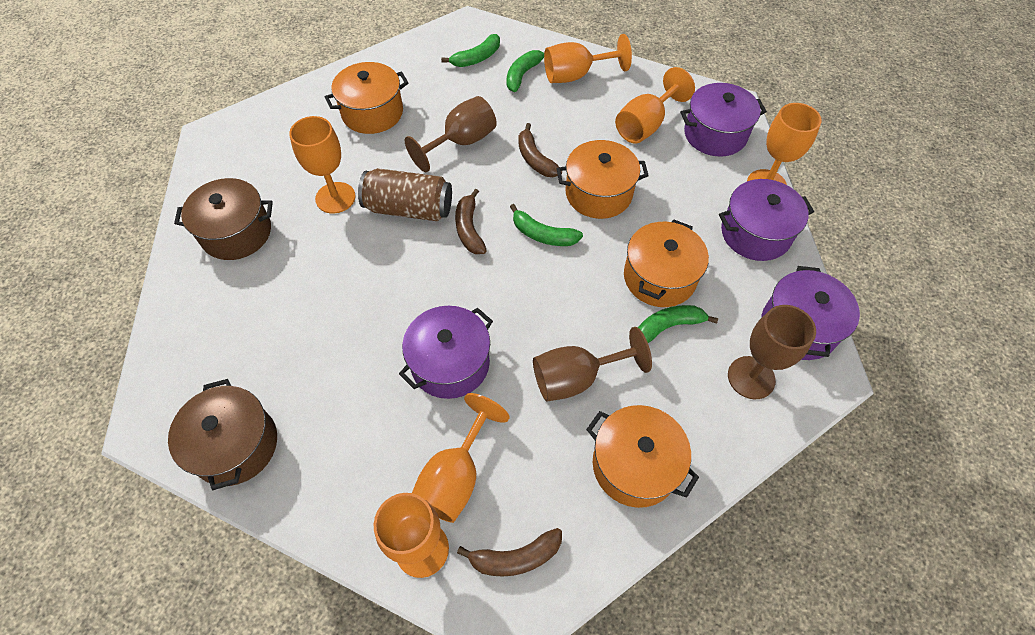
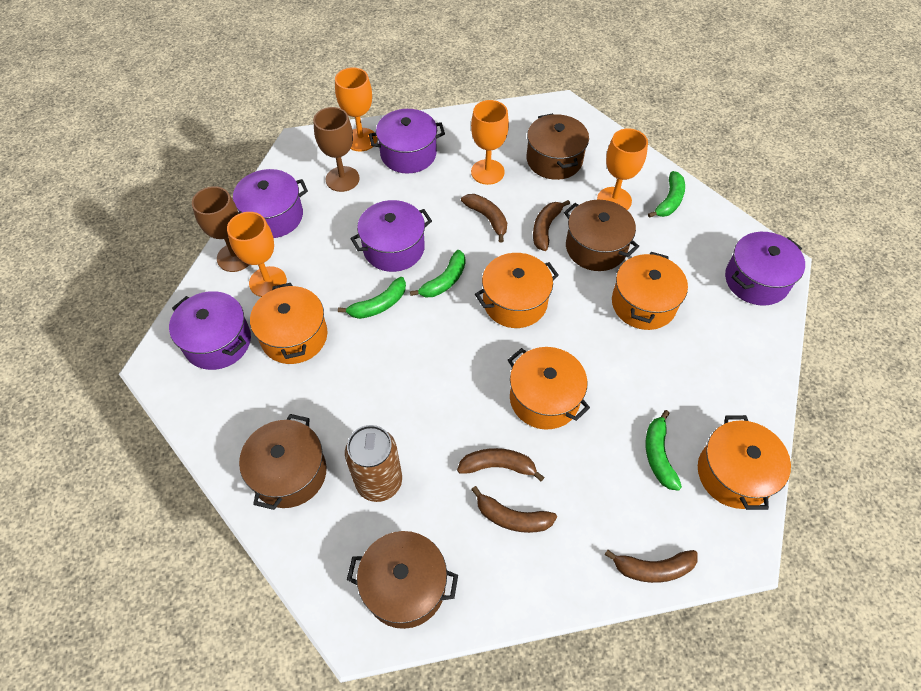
brown banana: 3 -> 5
brown goblet: 3 -> 2
brown pot: 2 -> 4
orange goblet: 6 -> 4
orange pot: 4 -> 5
purple pot: 4 -> 5

